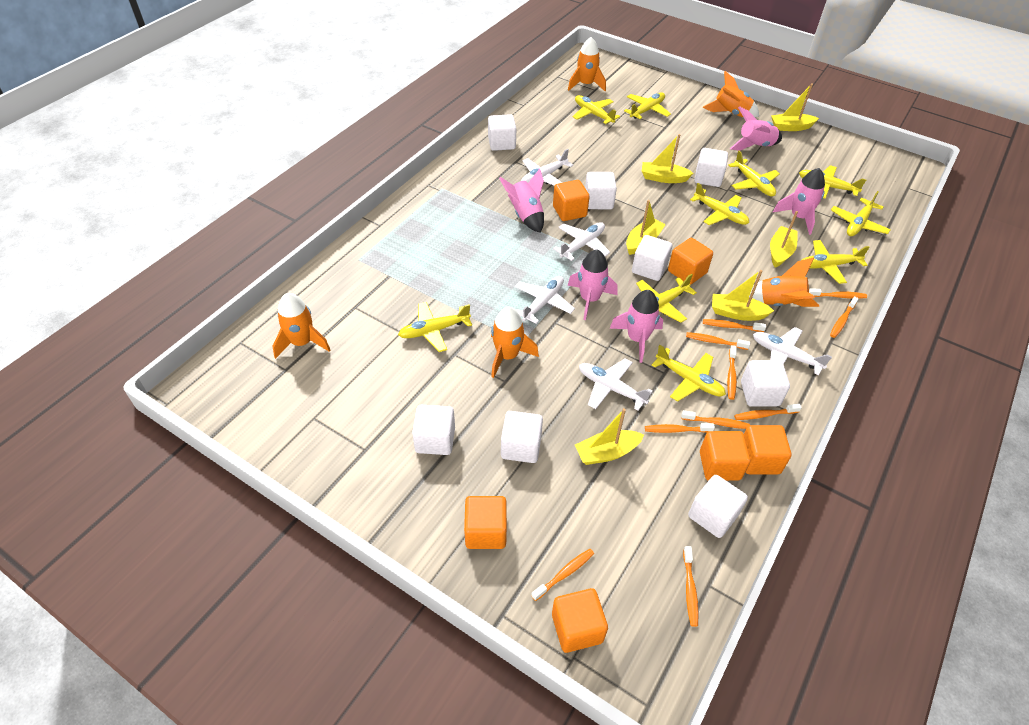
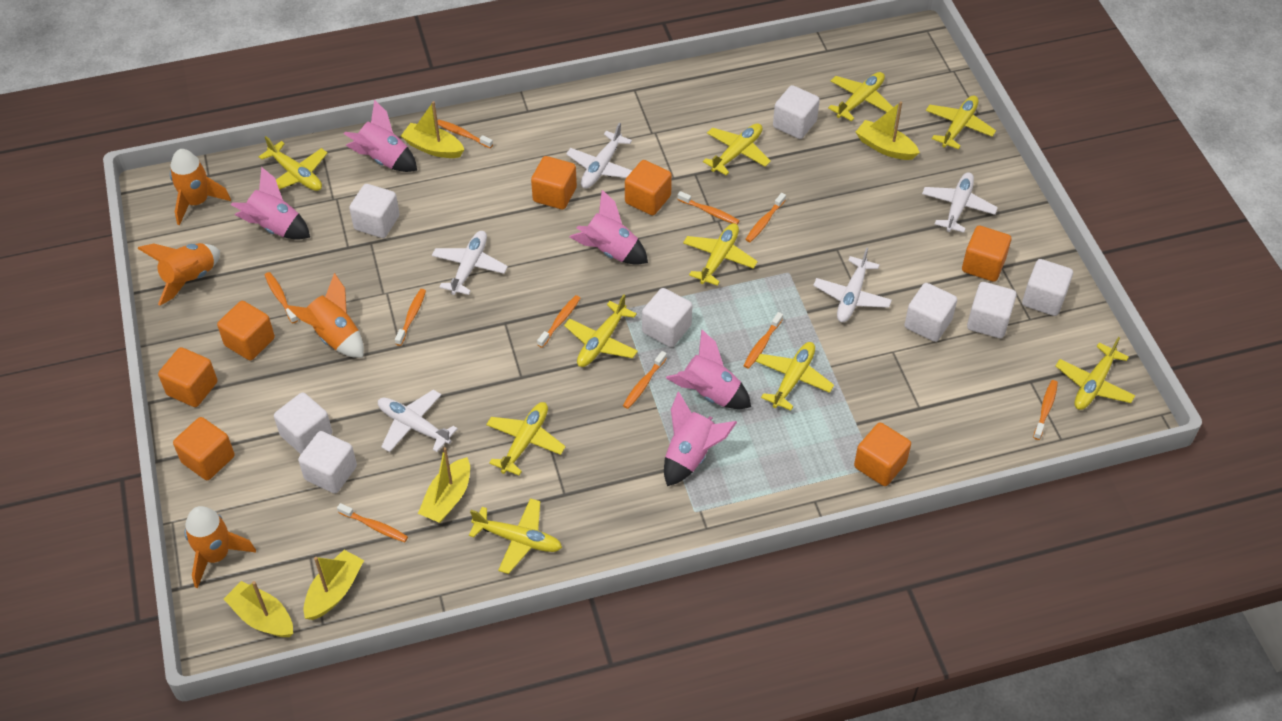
orange cube: 6 -> 7
orange rocket: 5 -> 4
yellow boat: 6 -> 5

